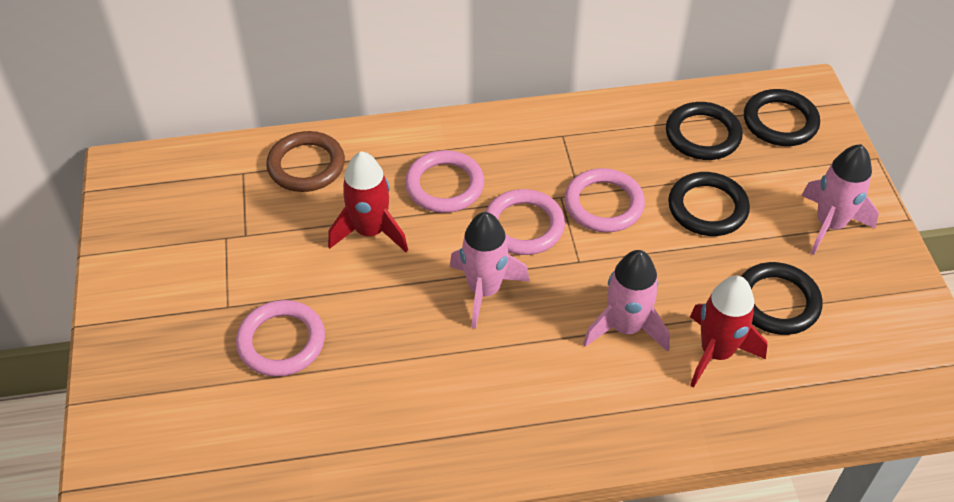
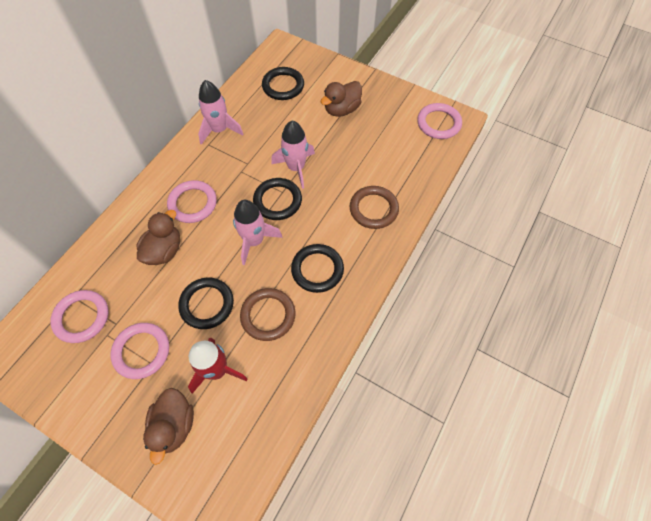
brown duck: 0 -> 3
brown ring: 1 -> 2
red rocket: 2 -> 1

